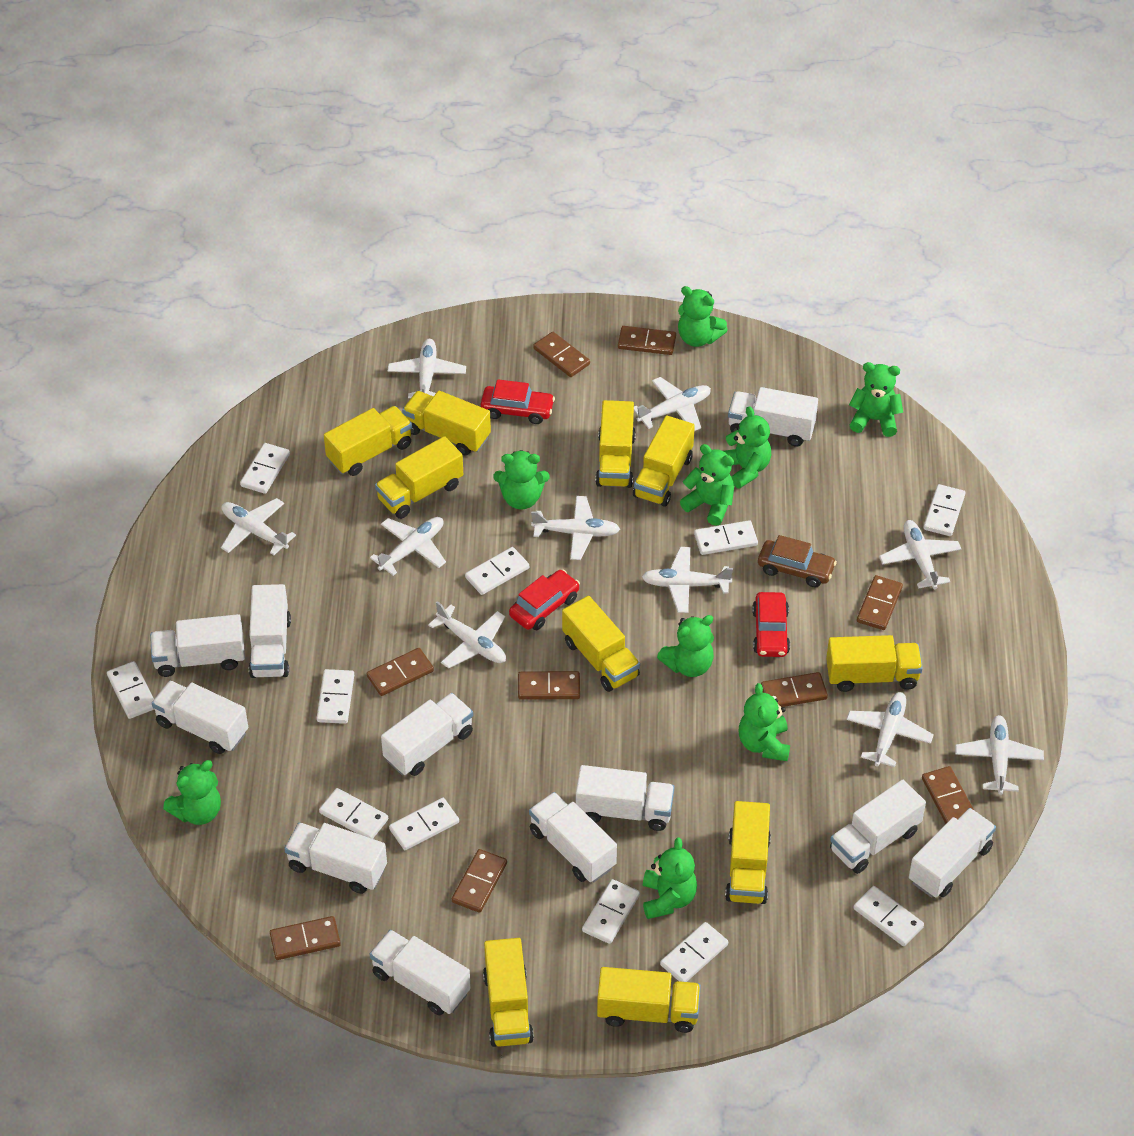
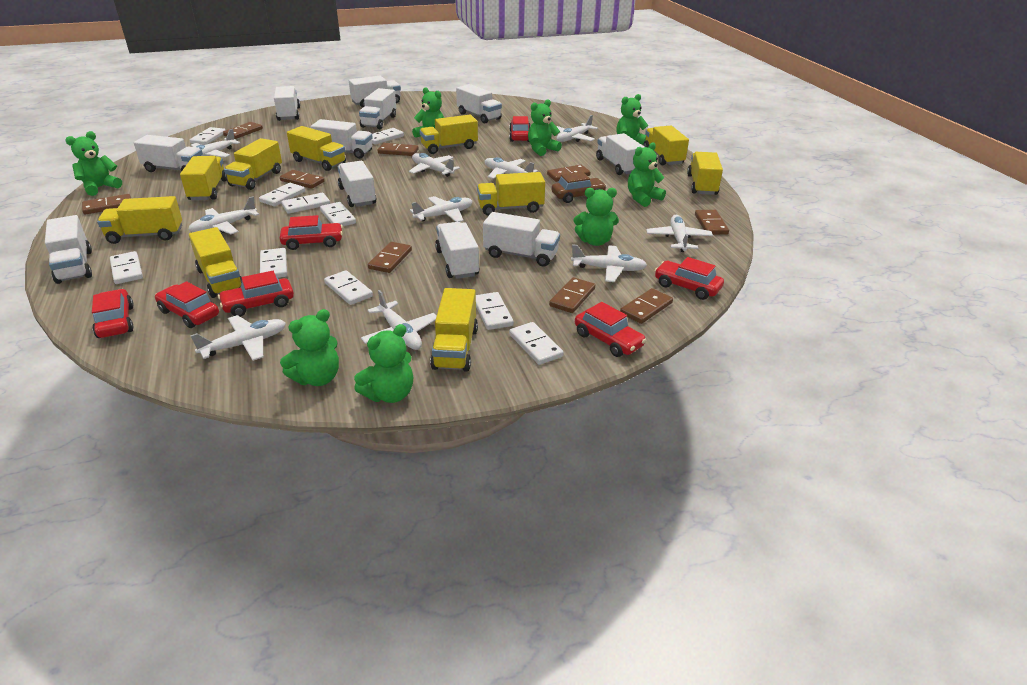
green teddy bear: 9 -> 8
red car: 3 -> 7
white domino: 11 -> 10

